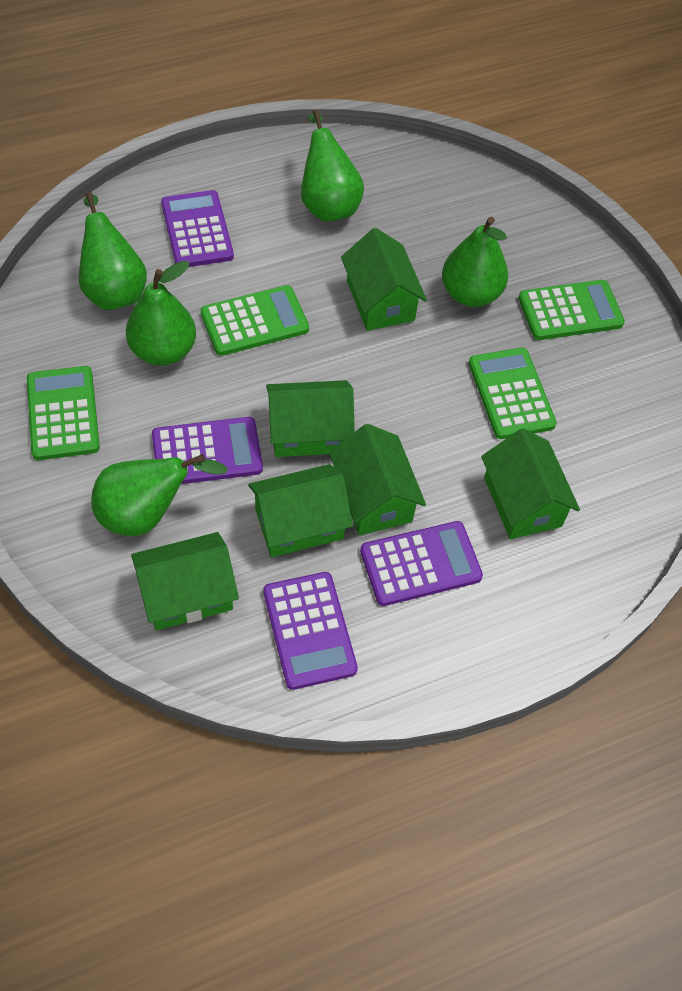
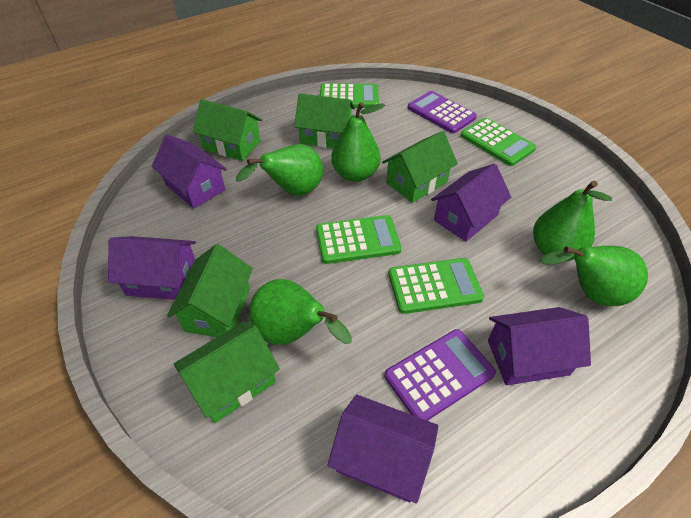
green house: 6 -> 5
purple calculator: 4 -> 2
purple house: 0 -> 5

